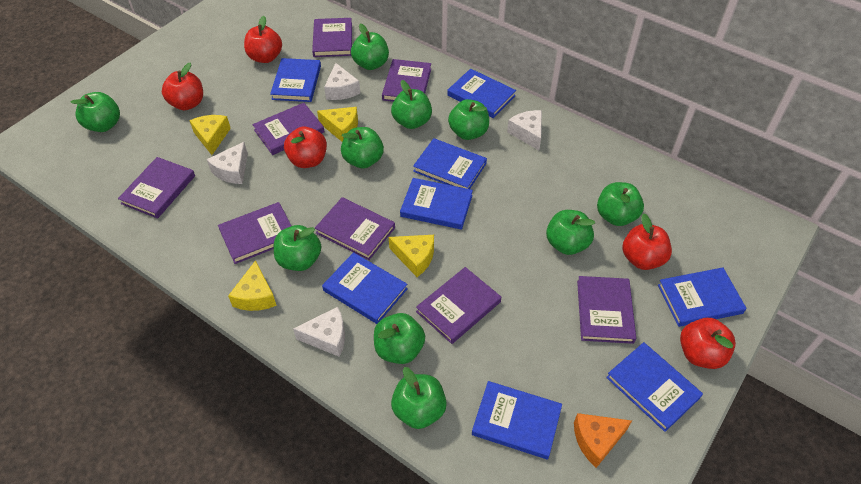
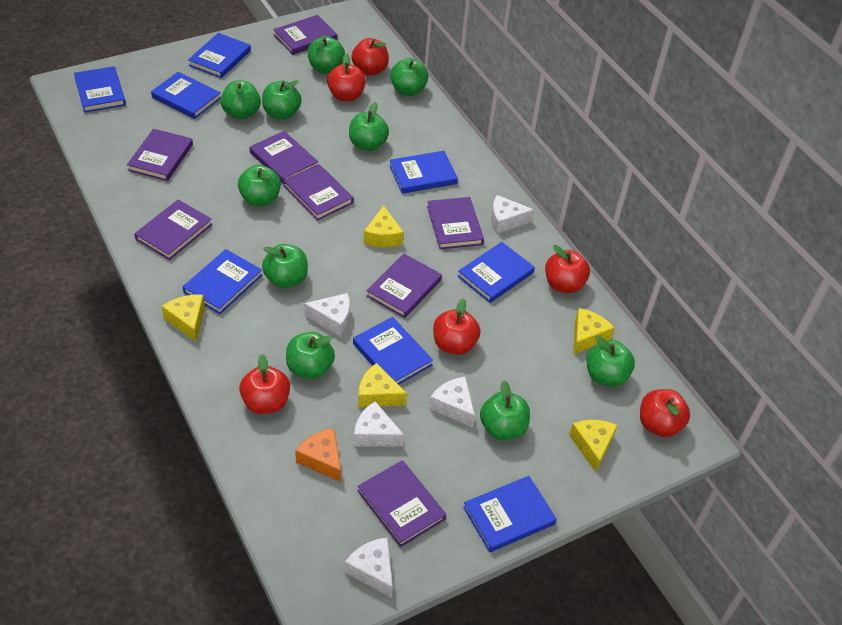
red apple: 5 -> 6
white cheese: 4 -> 5
yellow cheese: 4 -> 5

